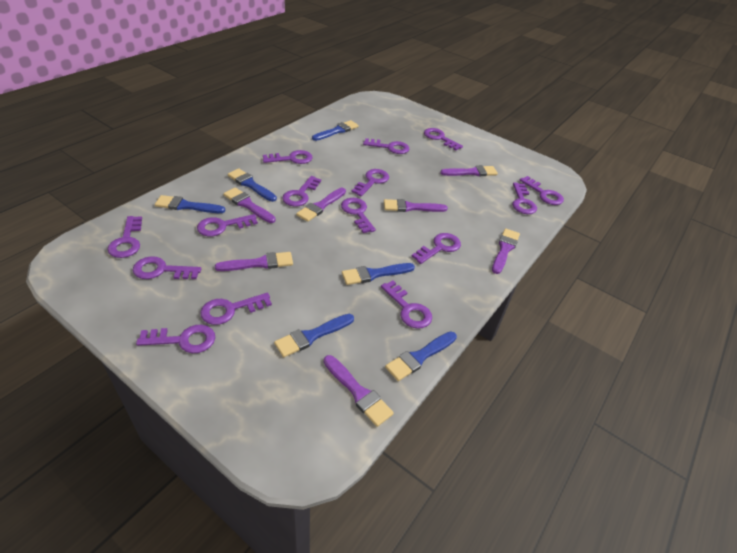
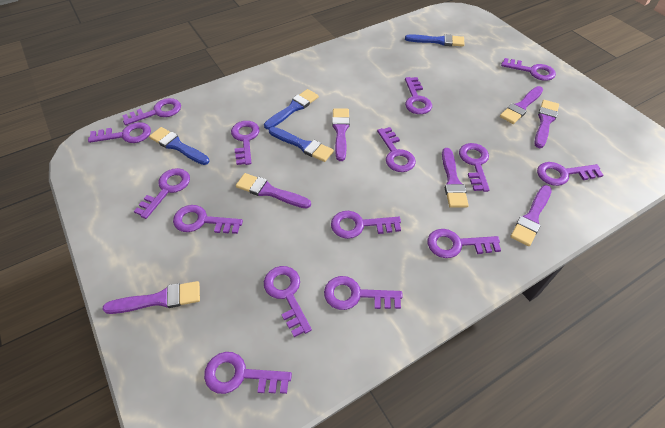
blue brush: 6 -> 4

